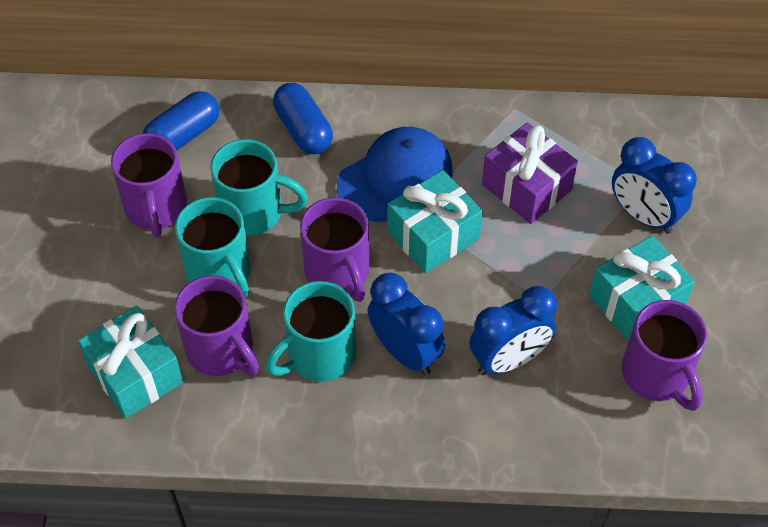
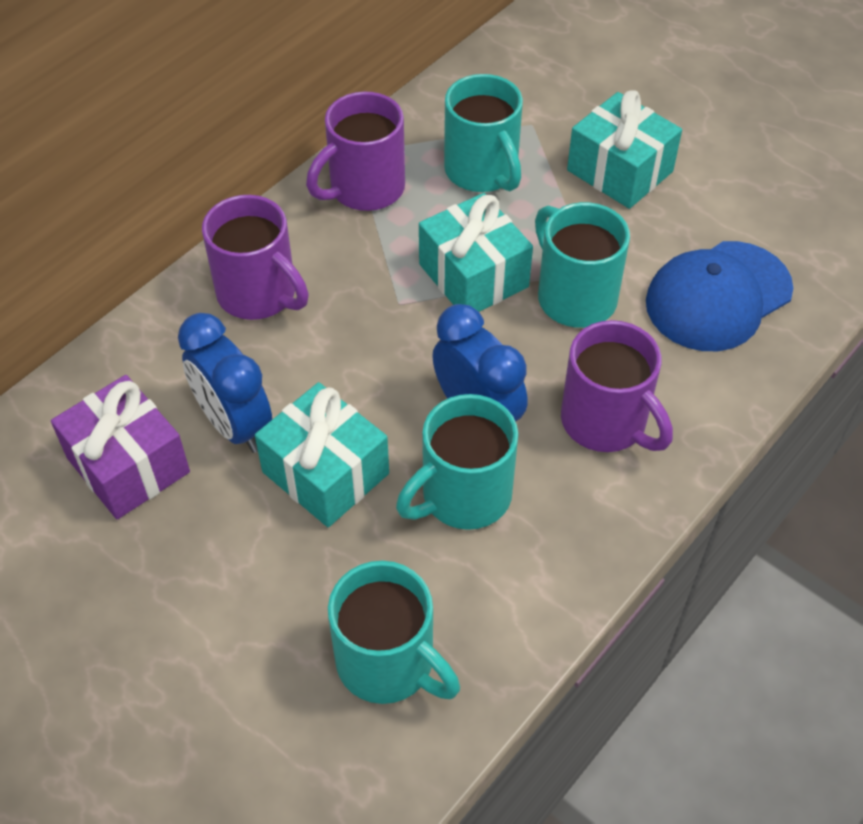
blue capsule: 2 -> 0
blue clock: 3 -> 2
purple mug: 4 -> 3
turquoise mug: 3 -> 4

